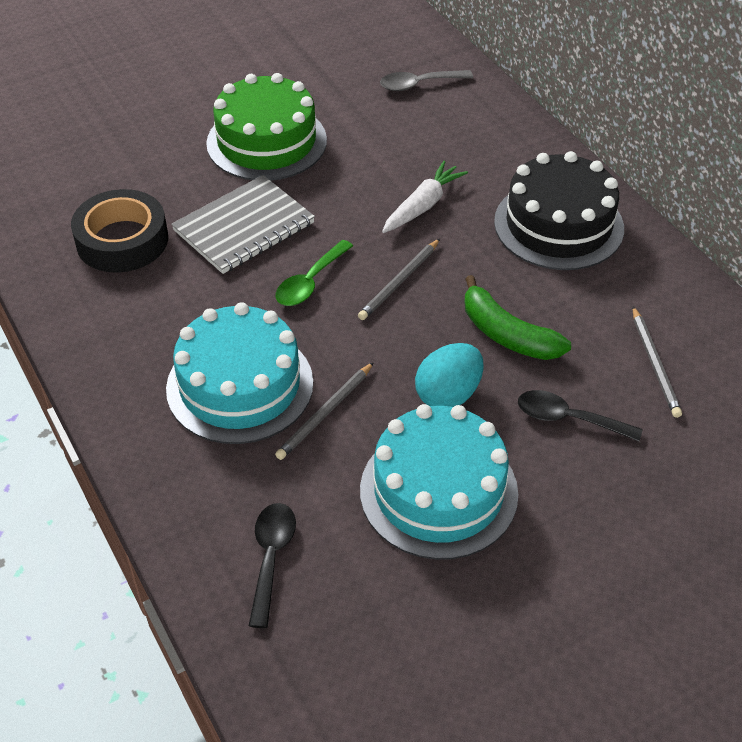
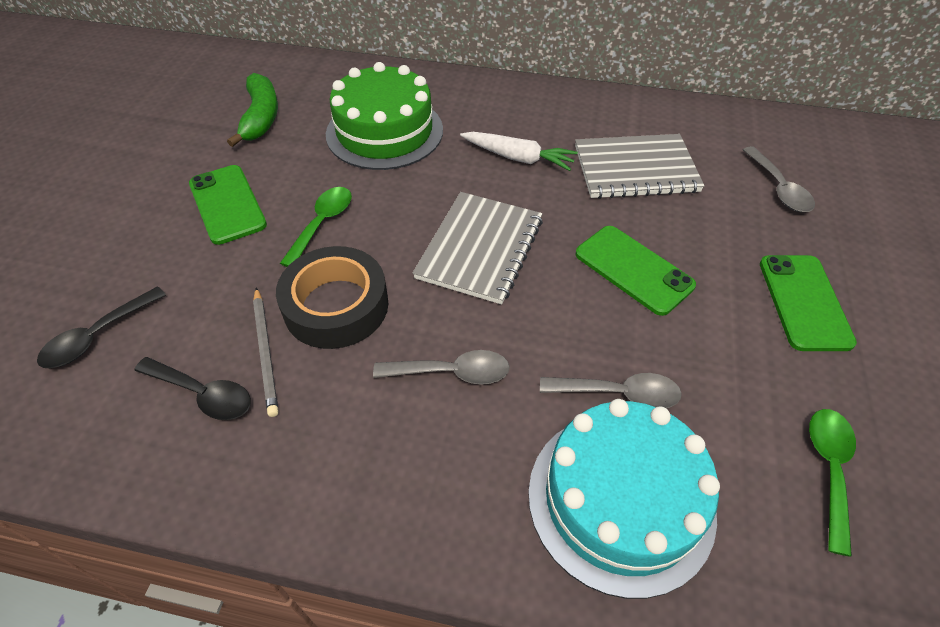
black cake: 1 -> 0
green phone: 0 -> 3
green spoon: 1 -> 2
grey notebook: 1 -> 2
grey pencil: 3 -> 1
grey spoon: 1 -> 3
turquoise cake: 2 -> 1
turquoise egg: 1 -> 0

